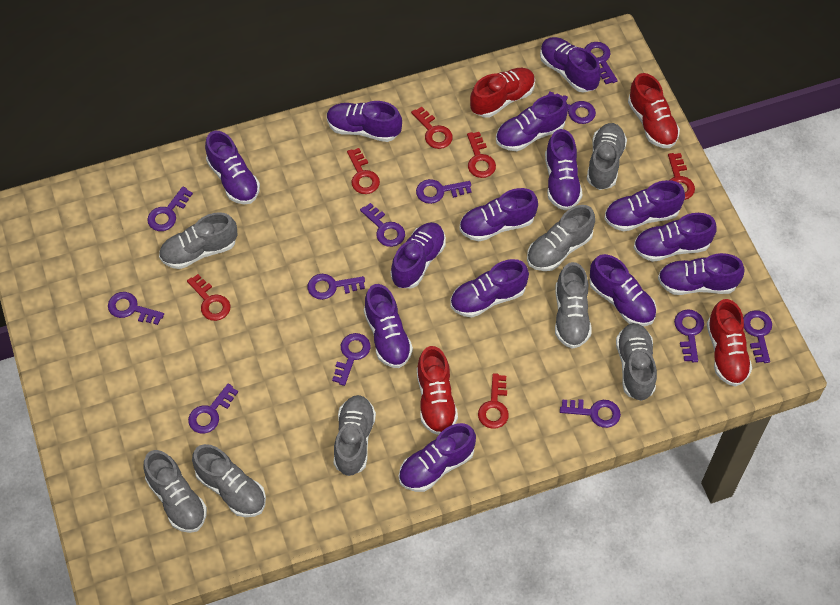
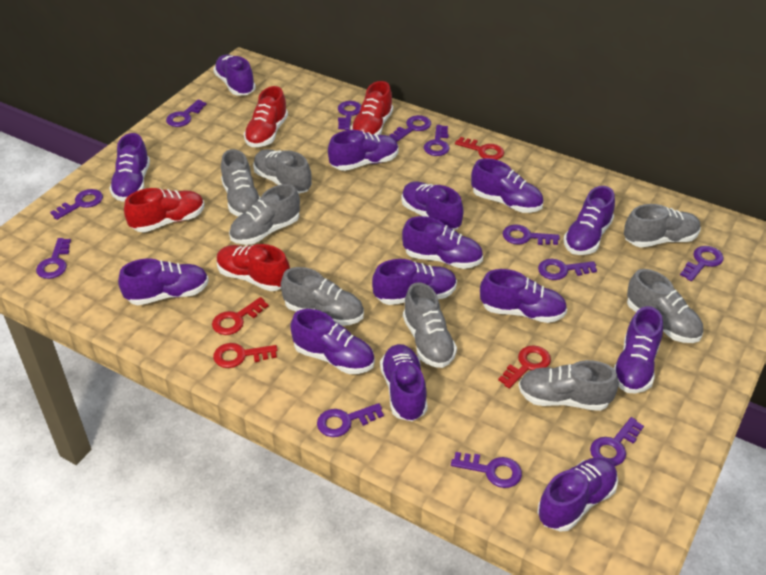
red key: 6 -> 4

